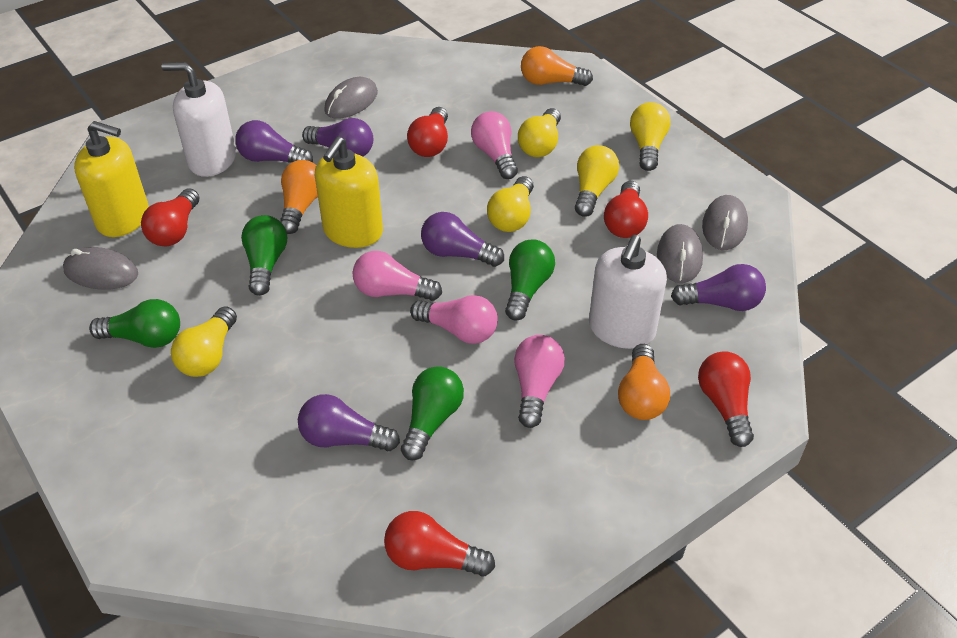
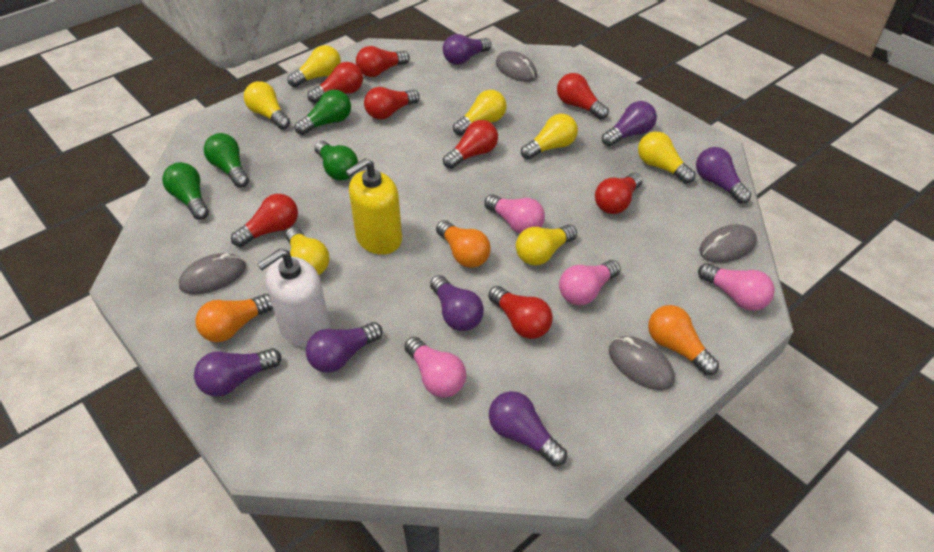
purple light bulb: 5 -> 7
red light bulb: 5 -> 8
white soap dispenser: 2 -> 1
yellow light bulb: 5 -> 7
yellow soap dispenser: 2 -> 1

